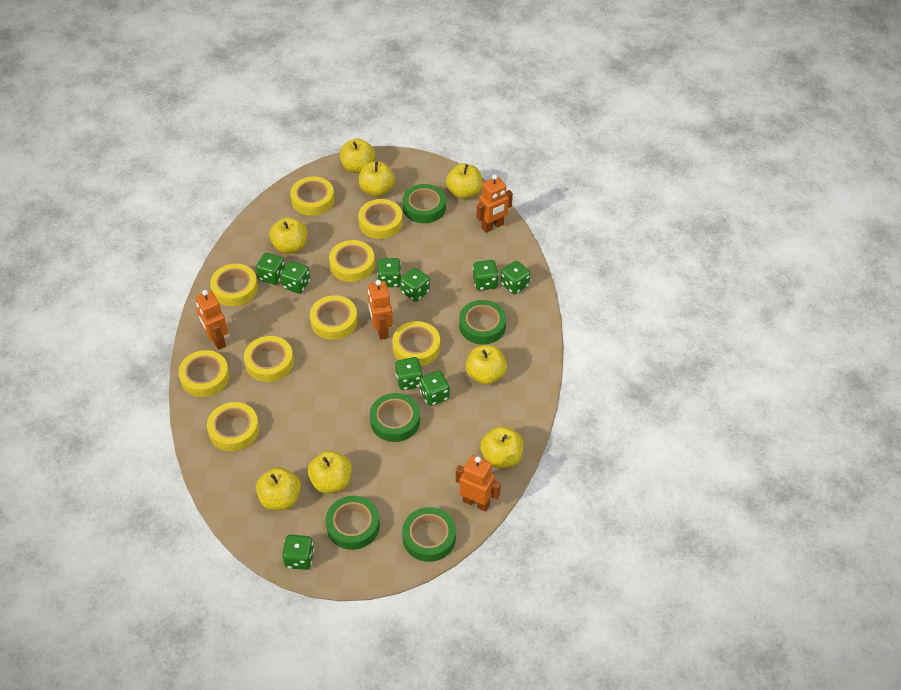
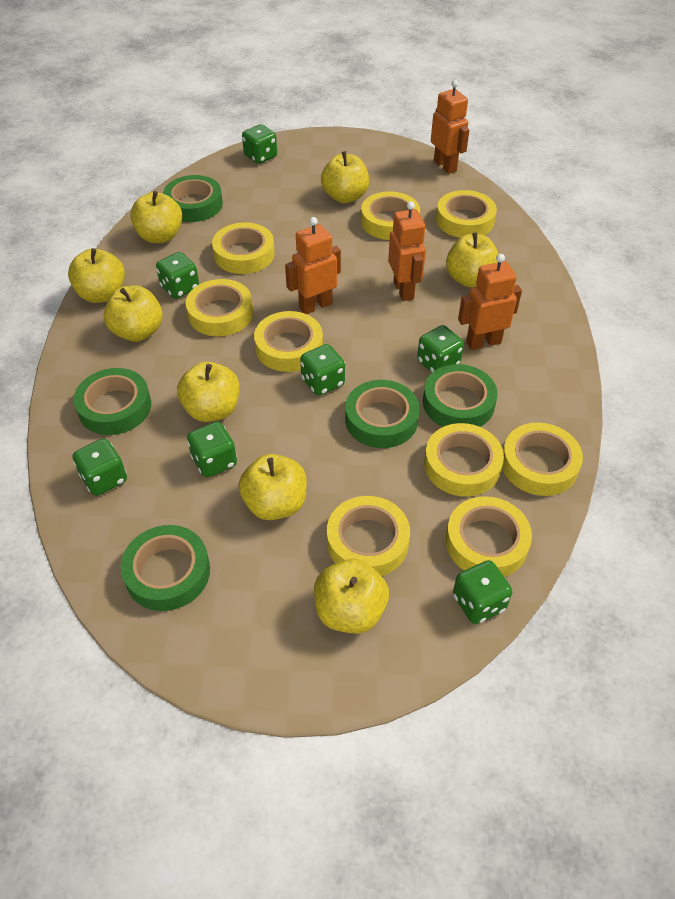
green dice: 9 -> 7

